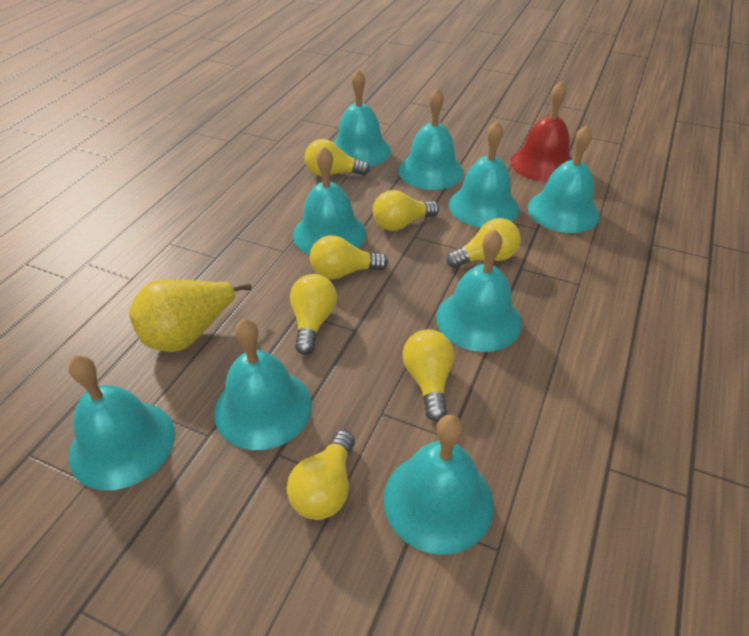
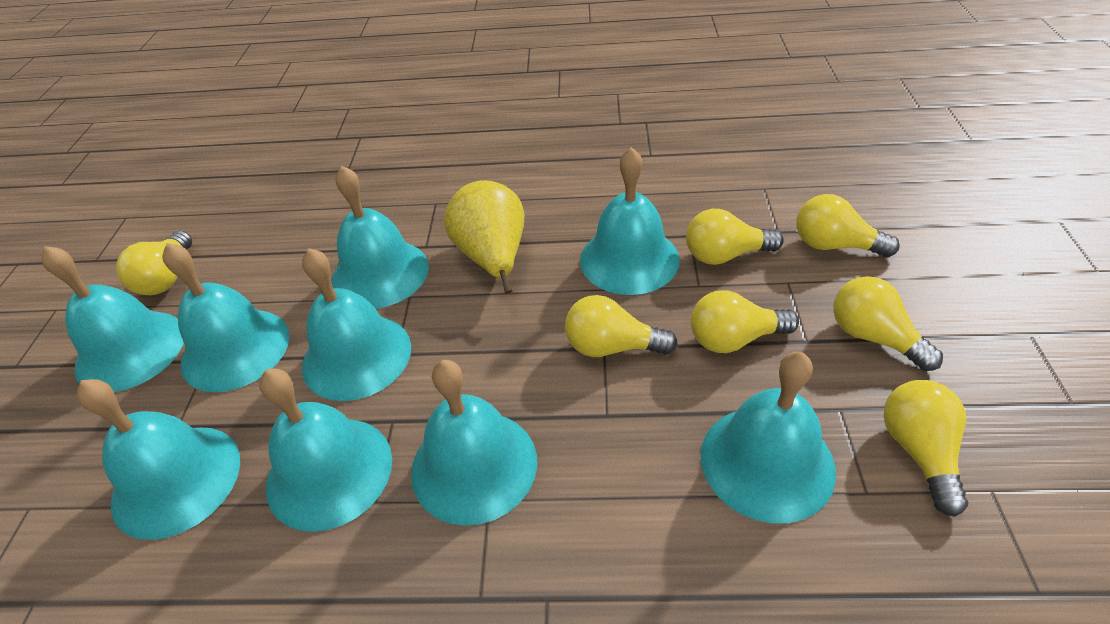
red bell: 1 -> 0

